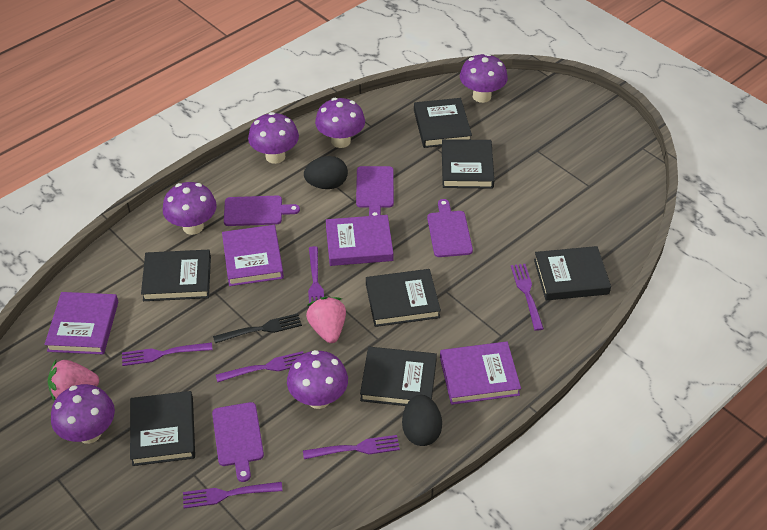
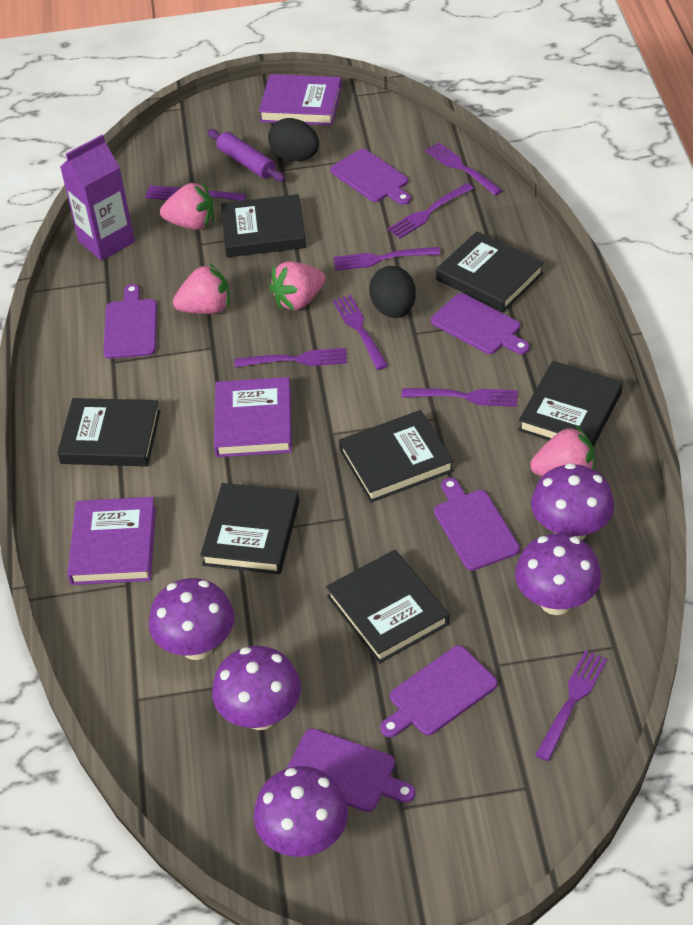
black fork: 1 -> 0
pink strawberry: 2 -> 4
purple book: 4 -> 3
purple carton: 0 -> 1
purple cutting board: 4 -> 6
purple fork: 6 -> 8
purple mushroom: 6 -> 5
purple rolling pin: 0 -> 1

